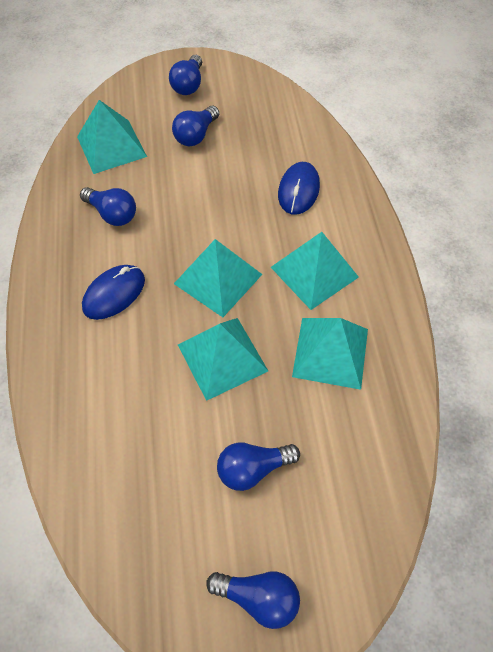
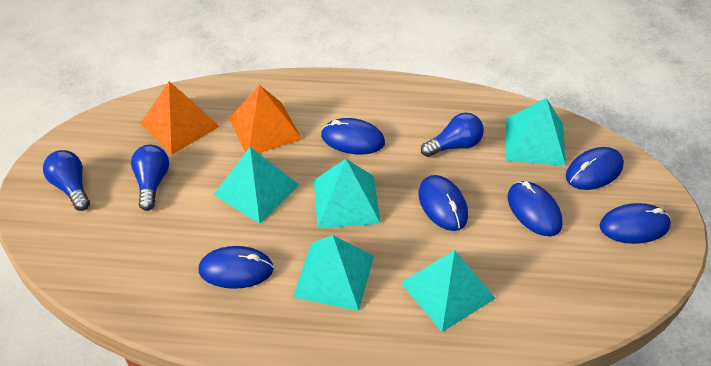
blue light bulb: 5 -> 3
blue mouse: 2 -> 6
orange pyramid: 0 -> 2

